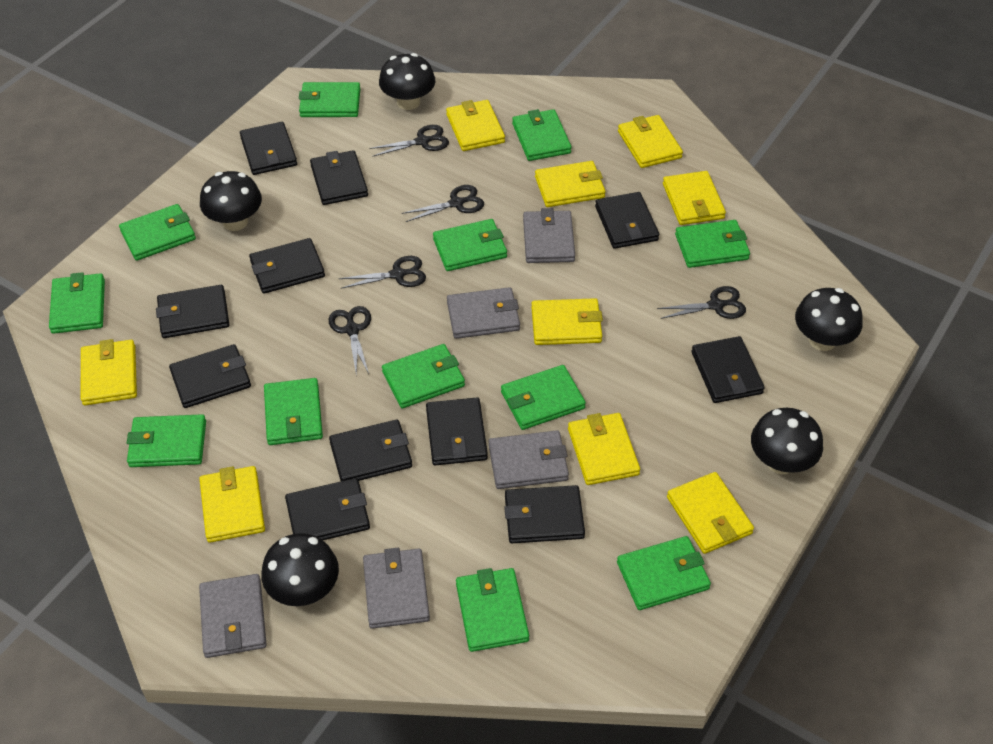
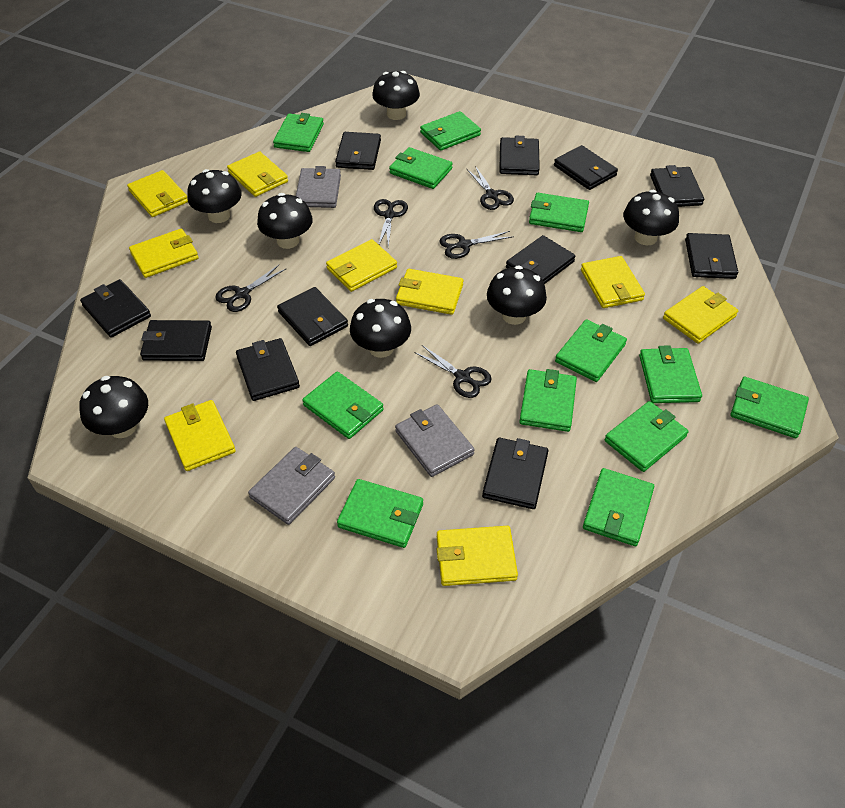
black mushroom: 5 -> 7
grey wallet: 5 -> 3

